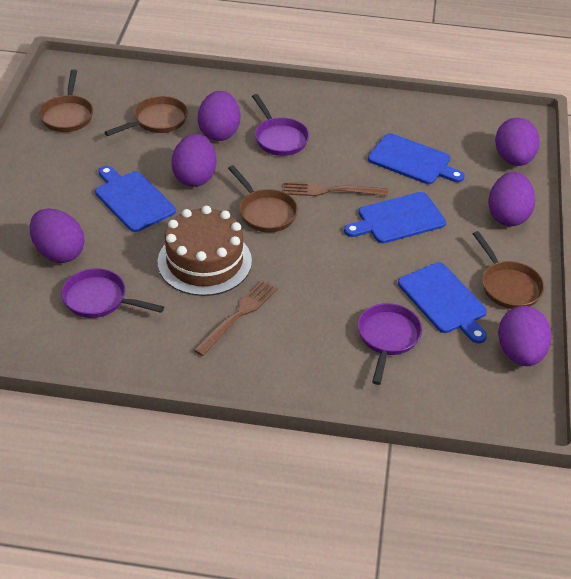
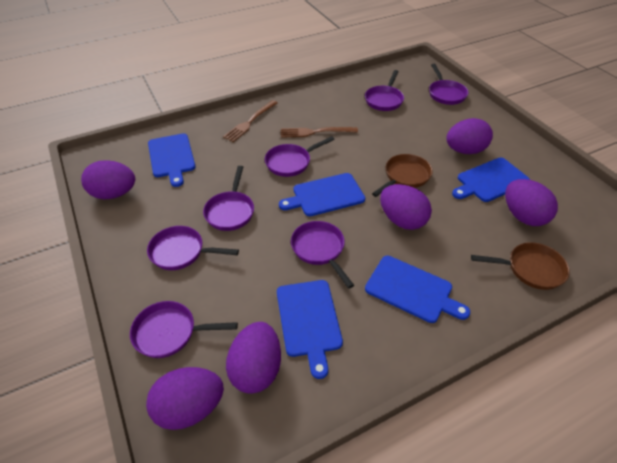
blue cutting board: 4 -> 5
brown cake: 1 -> 0
brown pan: 4 -> 2
purple pan: 3 -> 7

